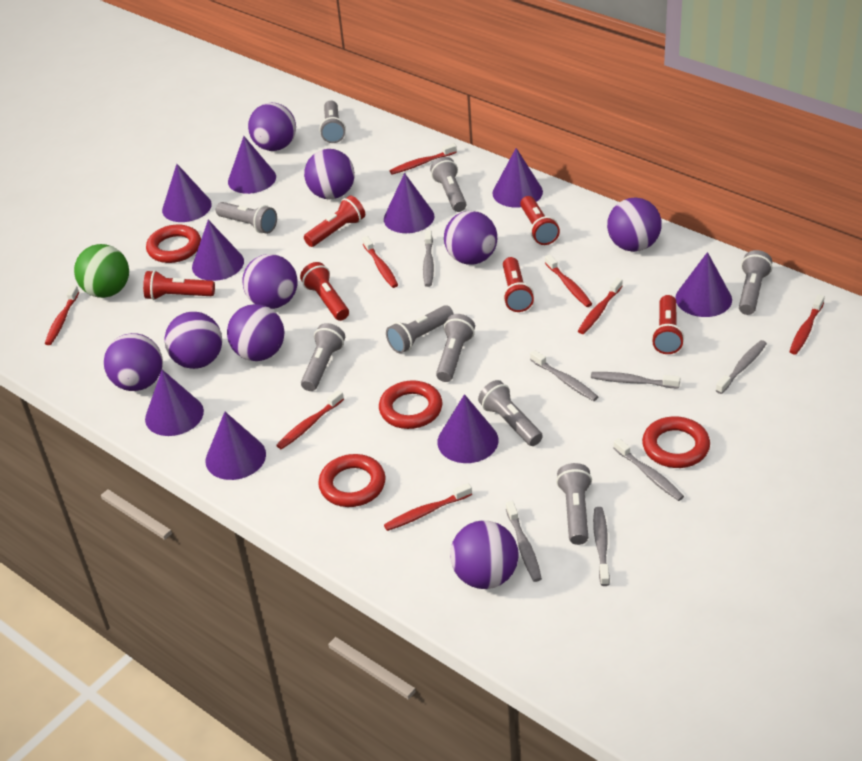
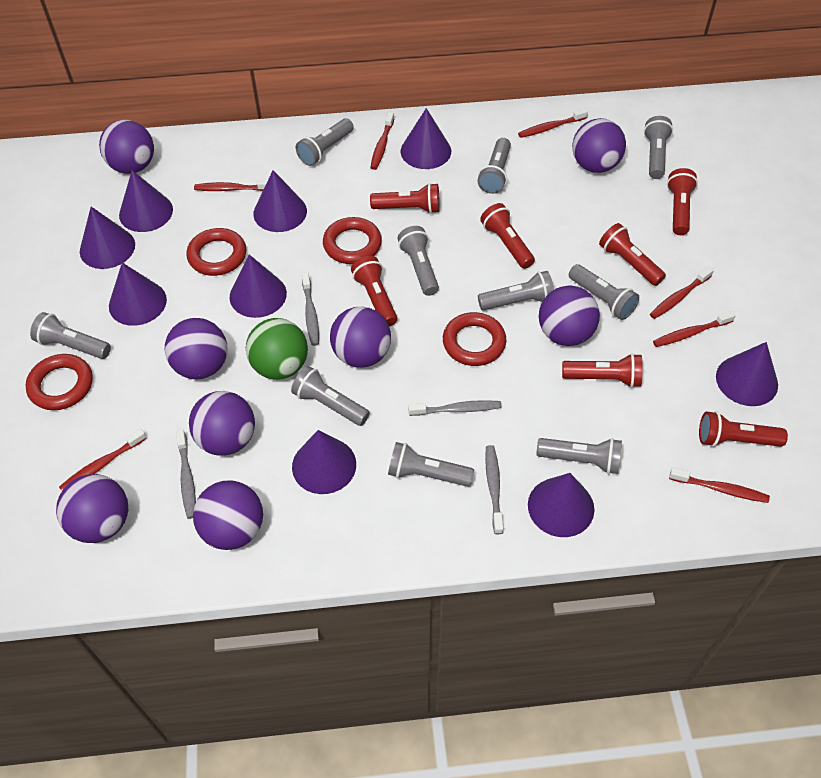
grey flashlight: 9 -> 10
grey toothbrush: 7 -> 4
purple ball: 9 -> 8
red flashlight: 6 -> 7
red toothbrush: 8 -> 7

